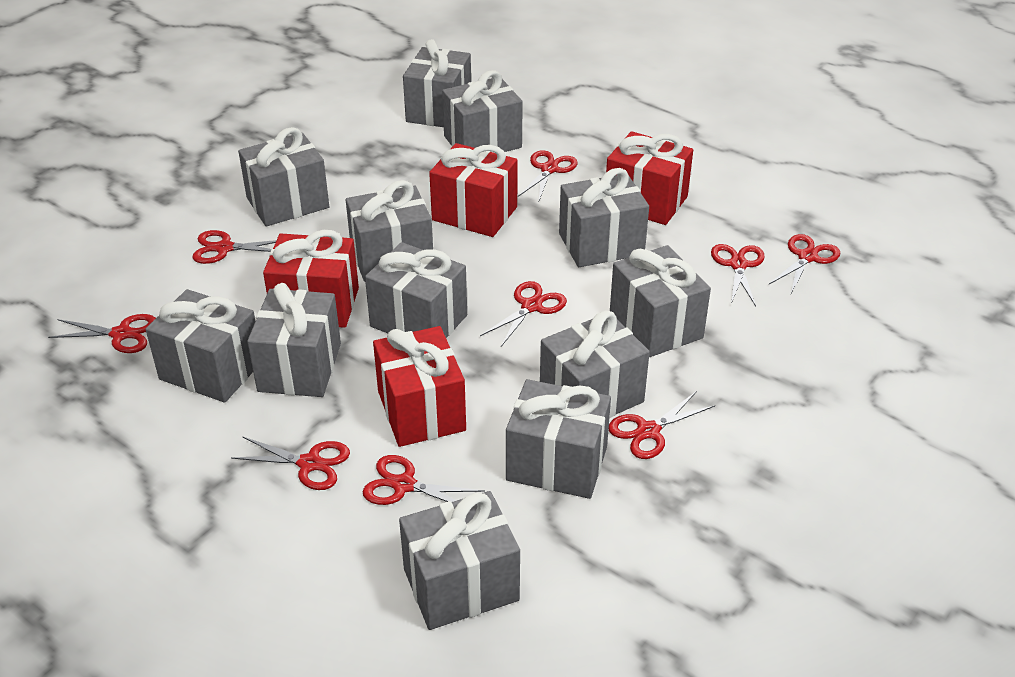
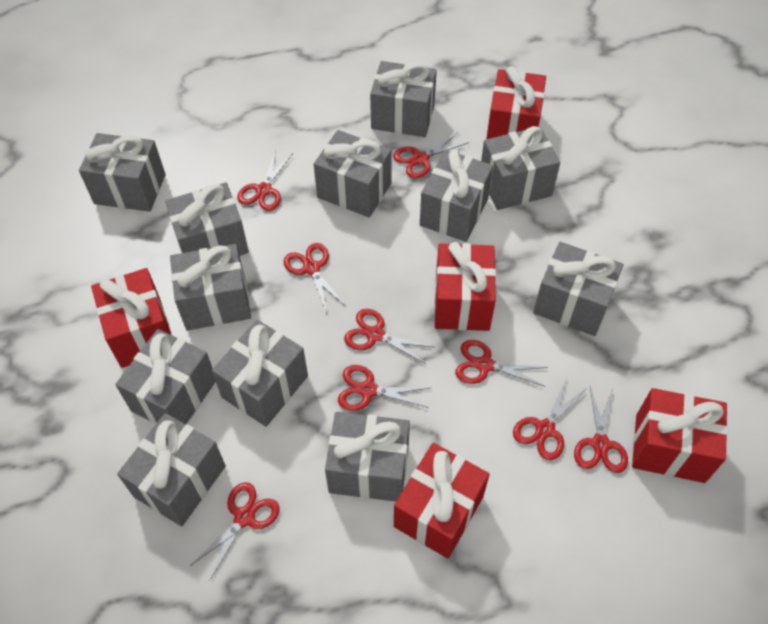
red gift: 4 -> 5

